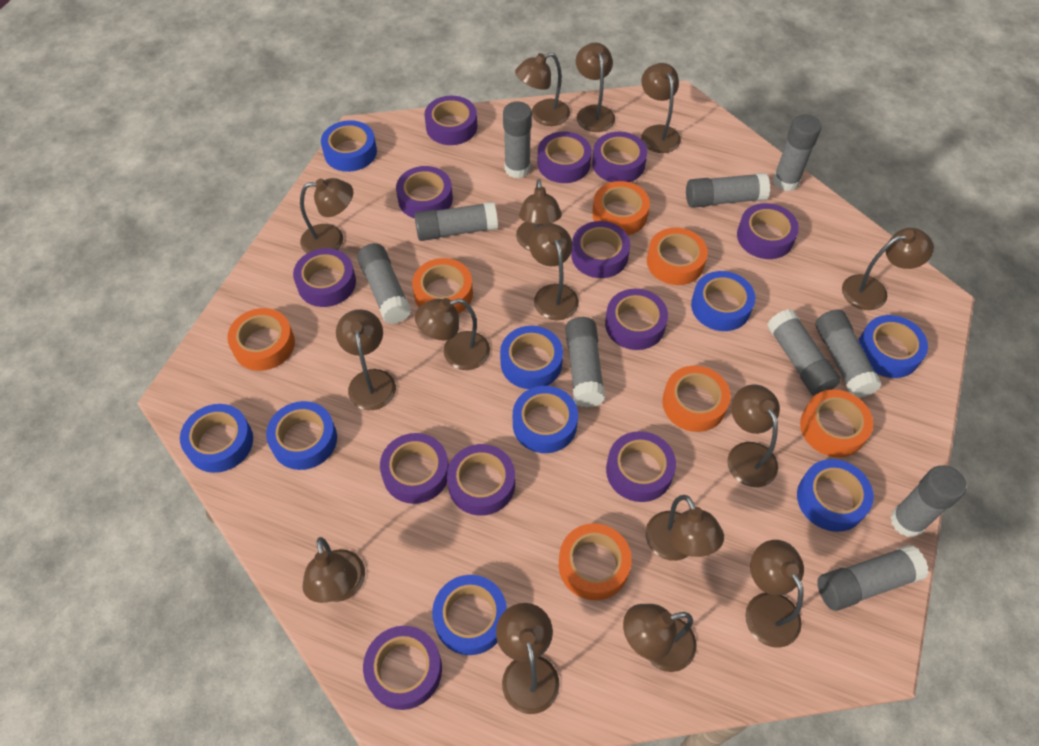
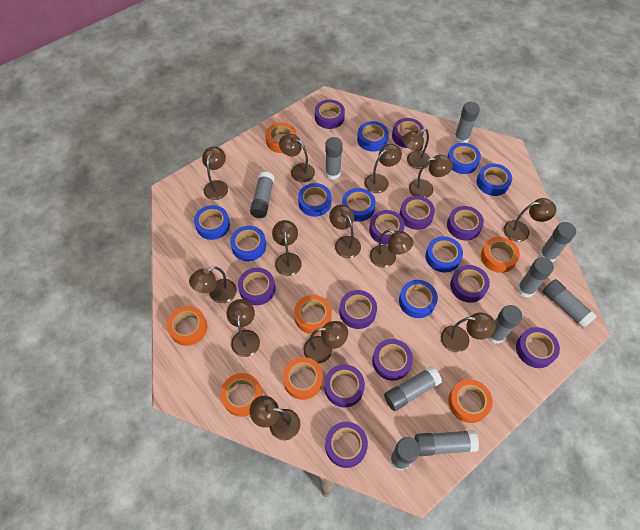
brown lamp: 15 -> 14

